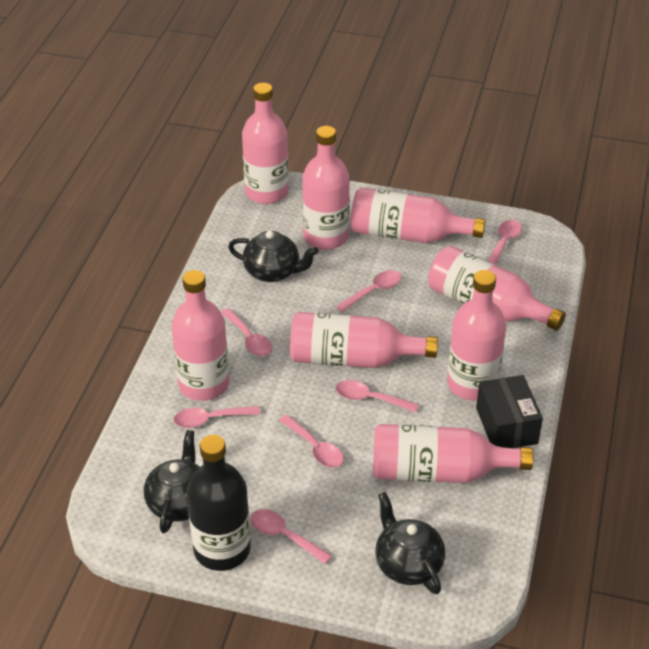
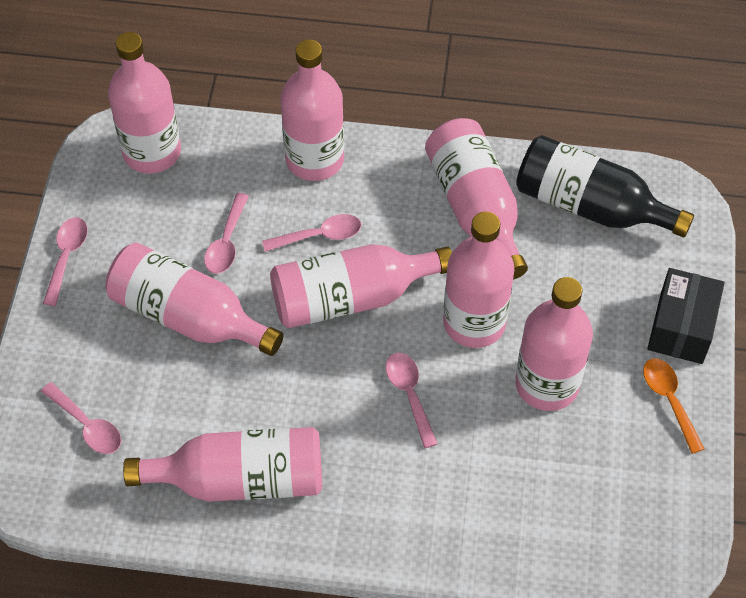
black teapot: 3 -> 0
orange spoon: 0 -> 1
pink spoon: 7 -> 5

